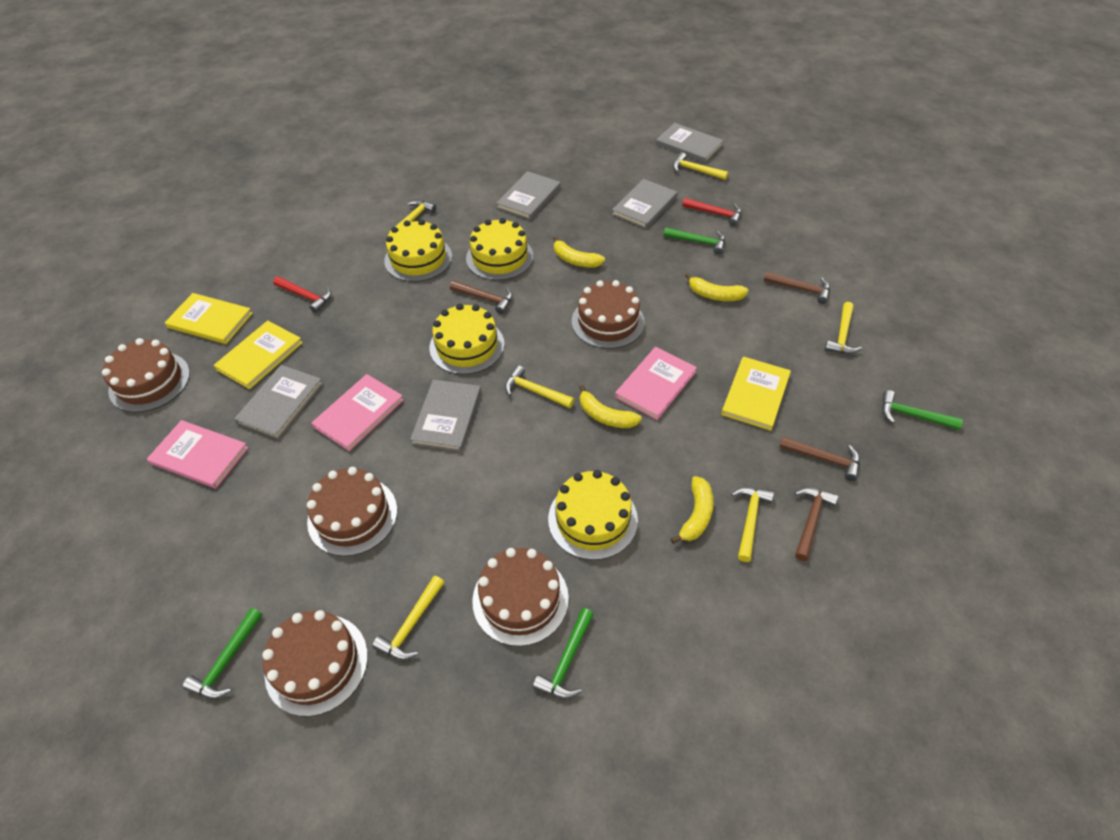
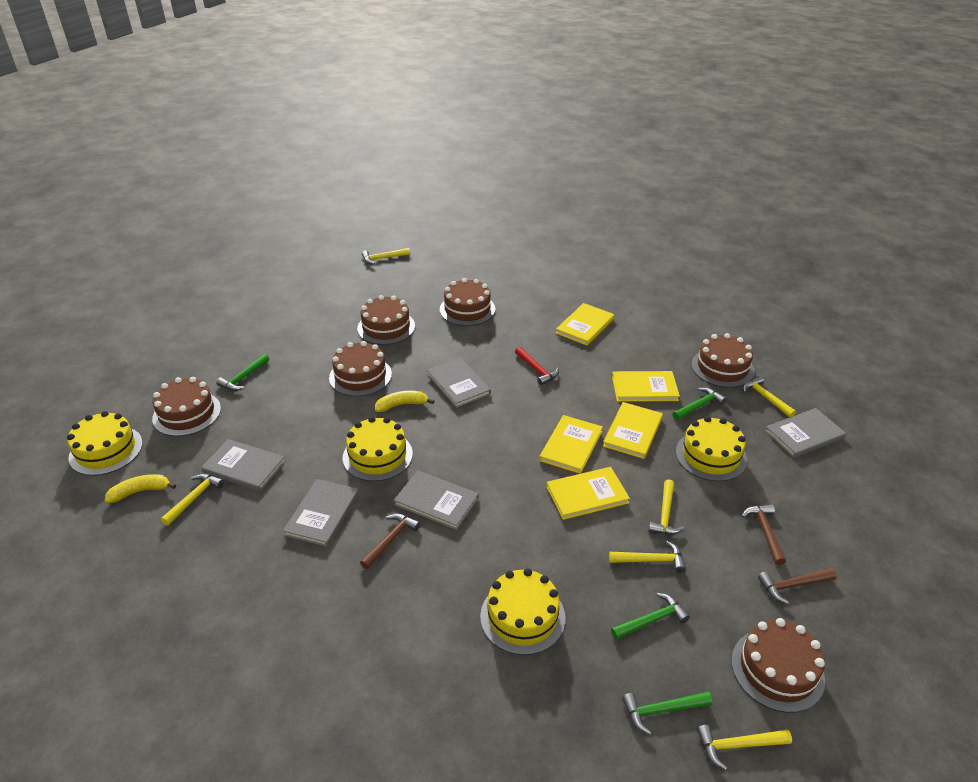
brown cake: 5 -> 6
brown hammer: 4 -> 3
pink book: 3 -> 0
red hammer: 2 -> 1
yellow banana: 4 -> 2
yellow book: 3 -> 5

